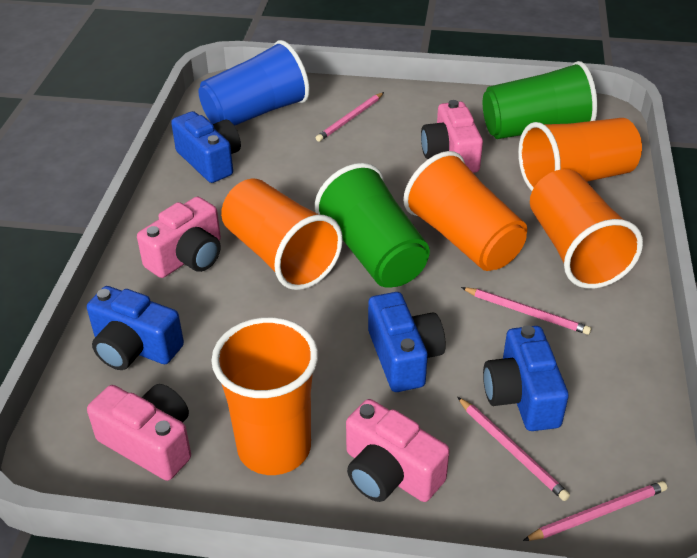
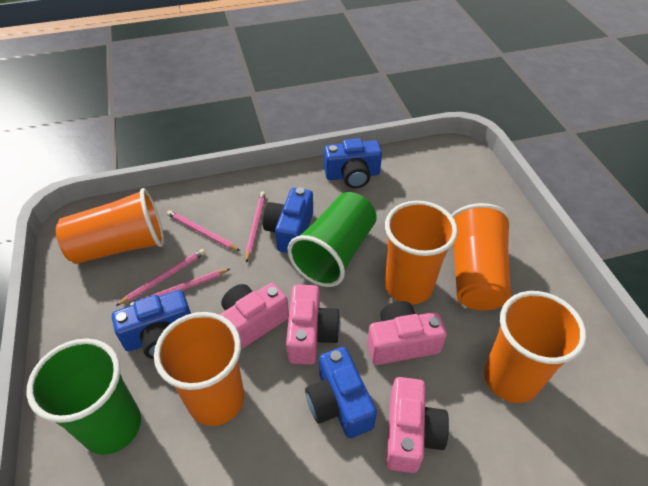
blue cup: 1 -> 0

